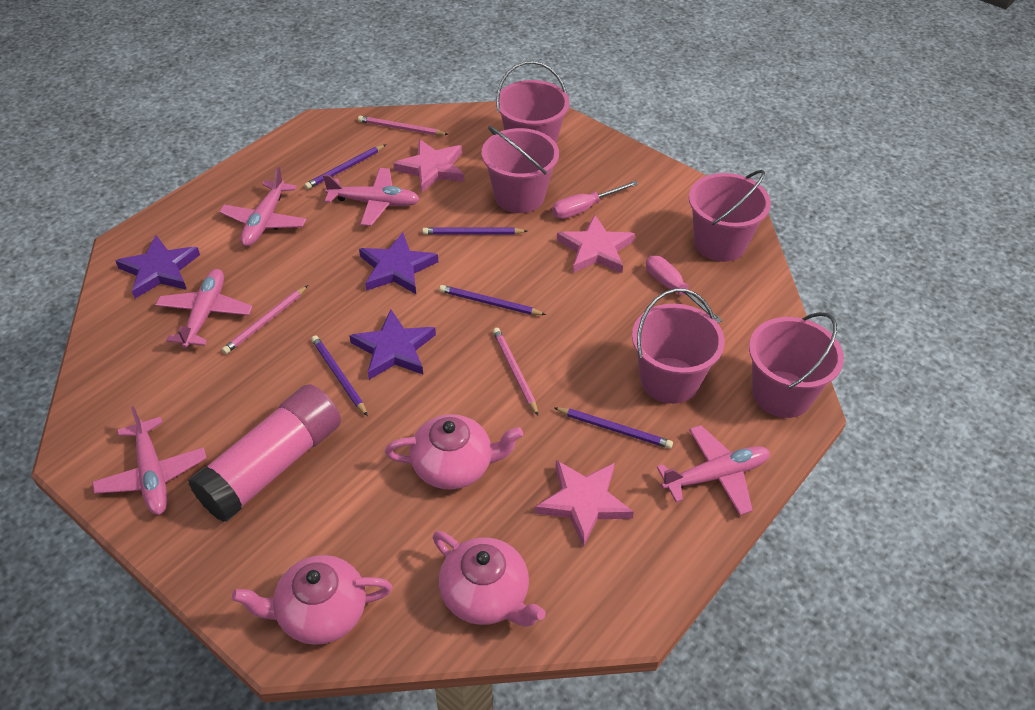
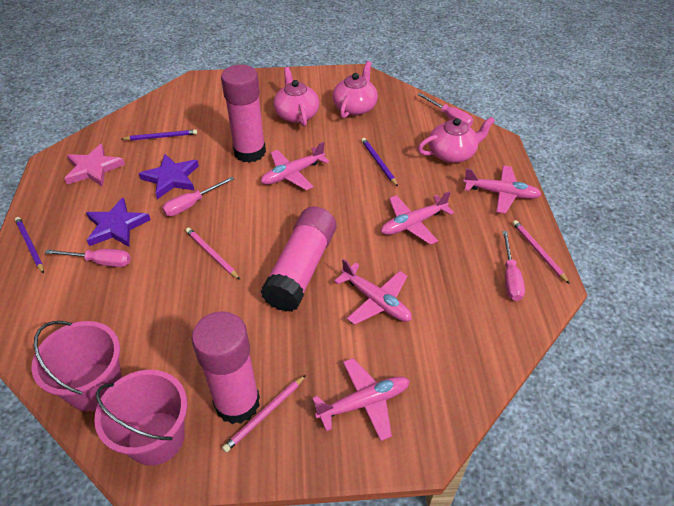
pink bucket: 5 -> 2
pink glue stick: 1 -> 3
pink screwdriver: 2 -> 4
pink star: 3 -> 1
purple pencil: 5 -> 3
purple star: 3 -> 2

